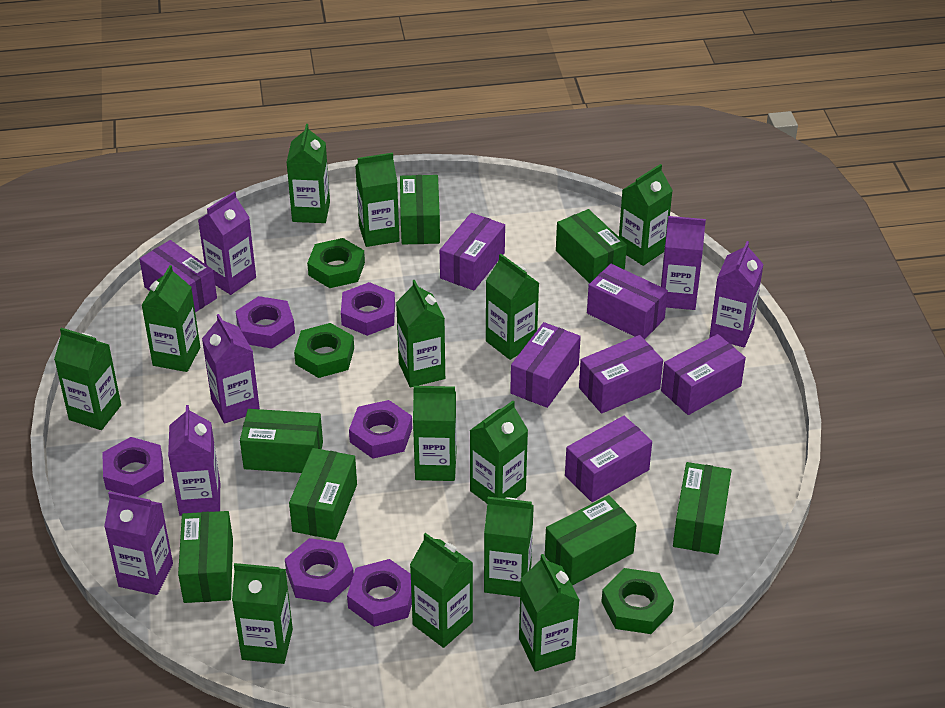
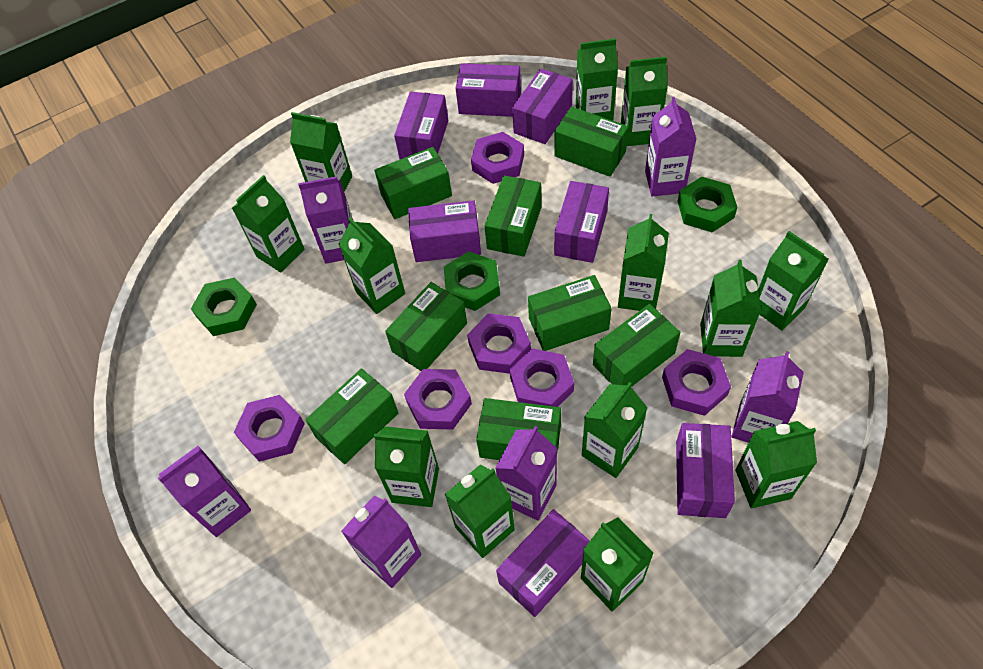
green box: 7 -> 8

